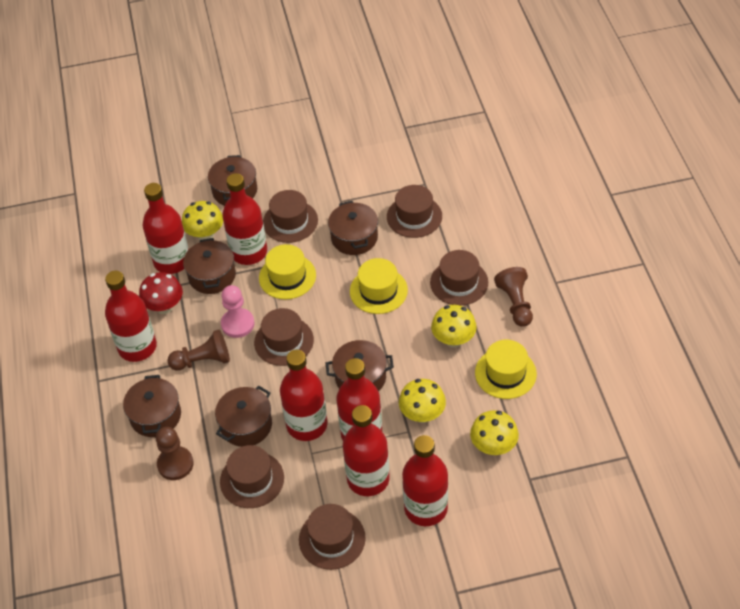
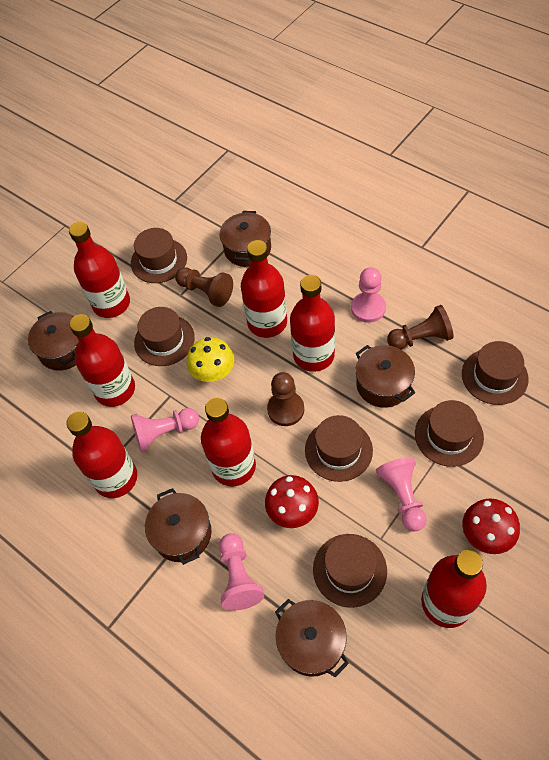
brown pot: 6 -> 5
pink pawn: 1 -> 4
red mushroom: 1 -> 2
yellow hat: 3 -> 0
yellow mushroom: 4 -> 1

